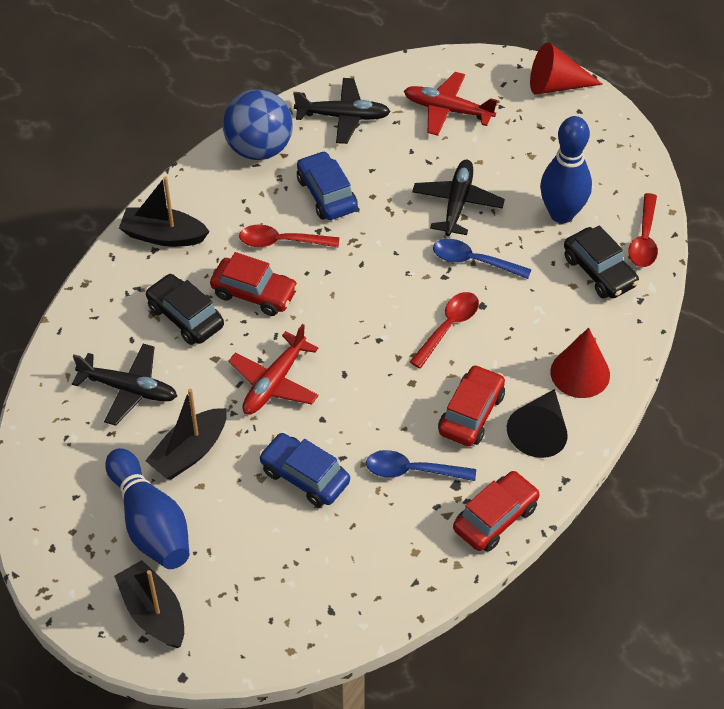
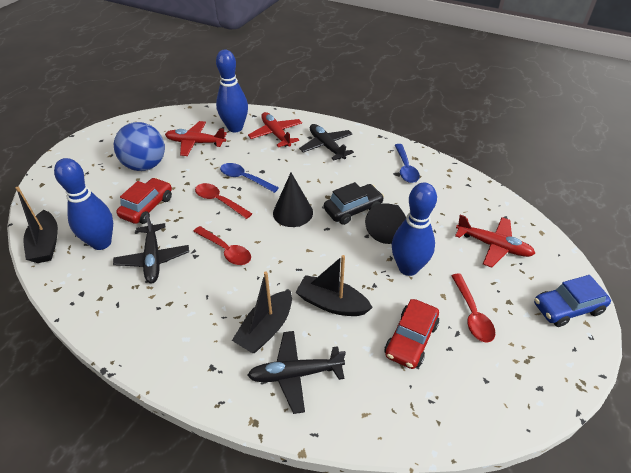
black car: 2 -> 1
black cone: 1 -> 2
blue bowling pin: 2 -> 3
blue car: 2 -> 1
red car: 3 -> 2
red cone: 2 -> 0
red plane: 2 -> 3

